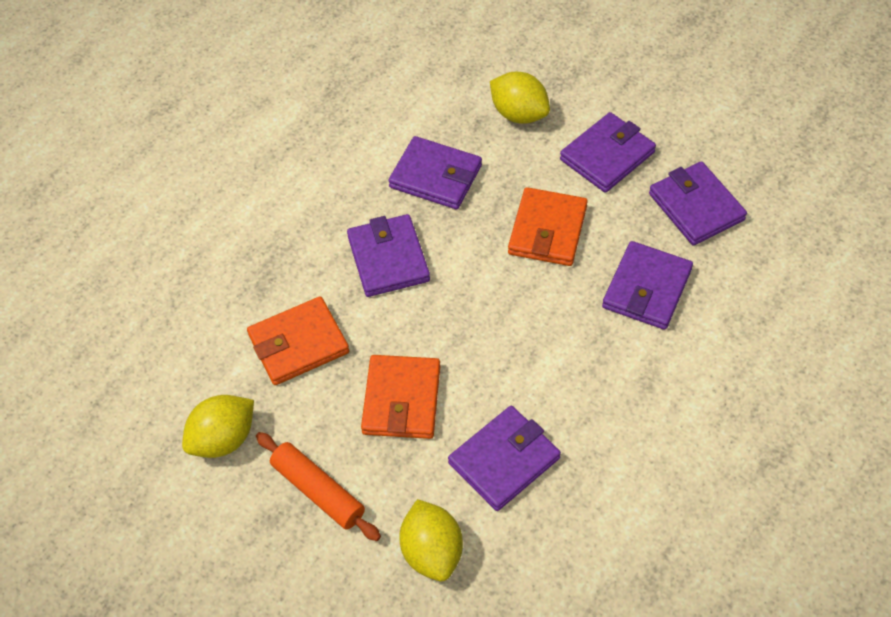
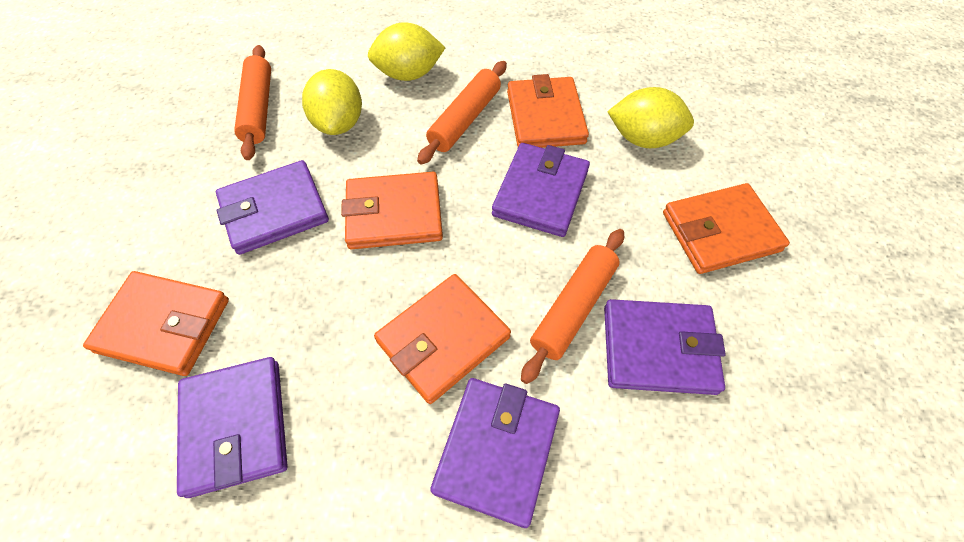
orange rolling pin: 1 -> 3
orange wallet: 3 -> 5
purple wallet: 6 -> 5

